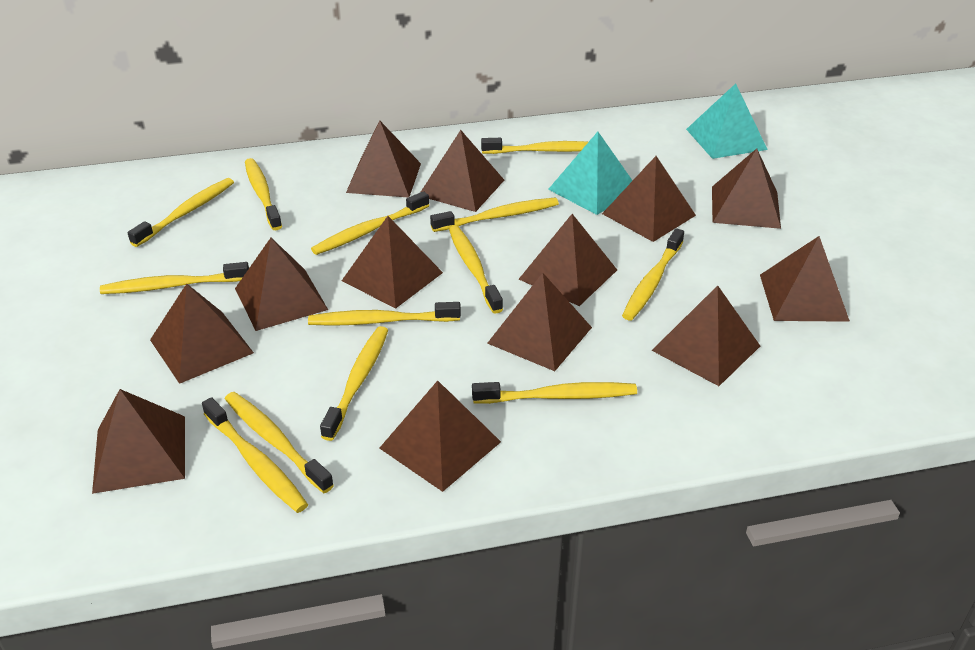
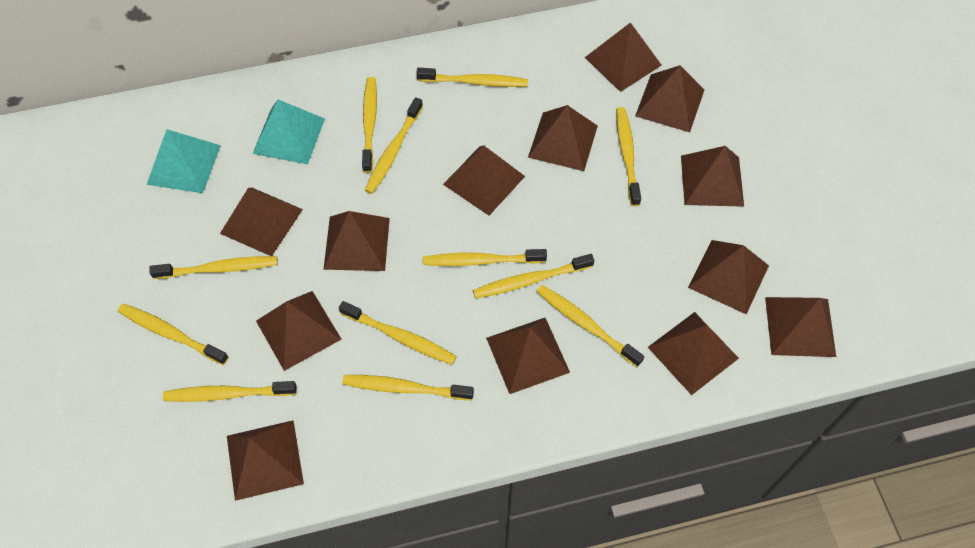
yellow toothbrush: 13 -> 12

